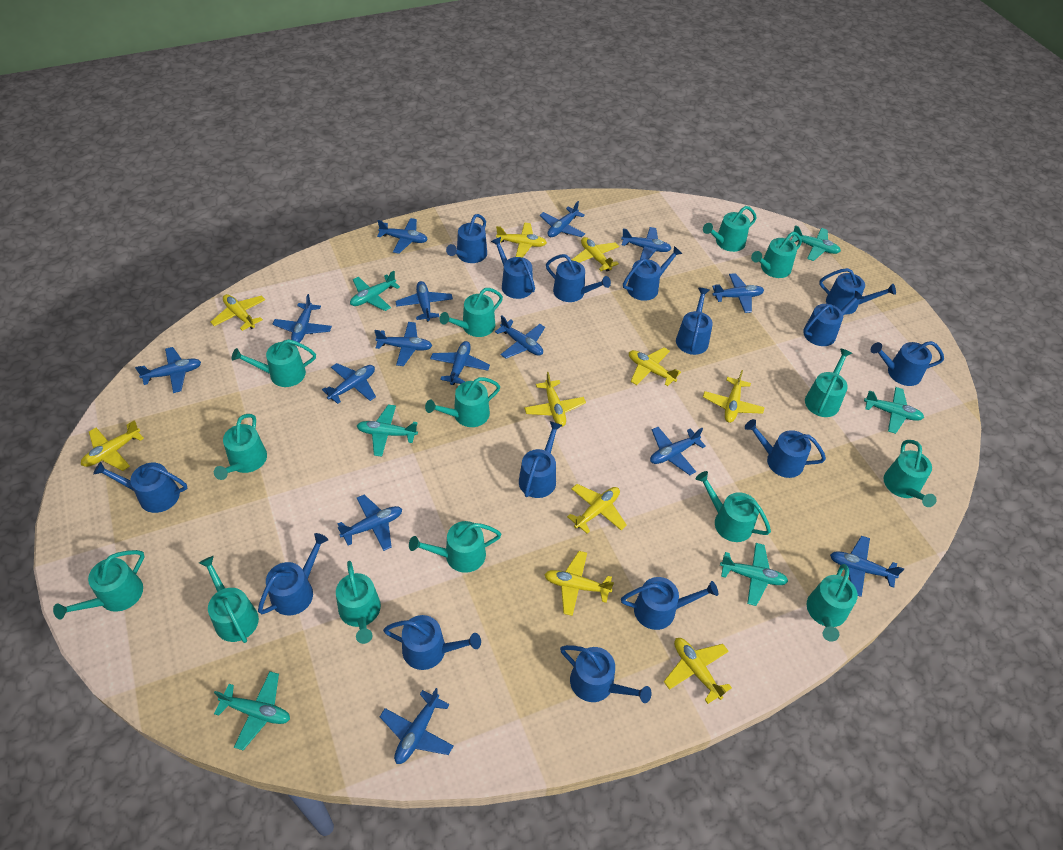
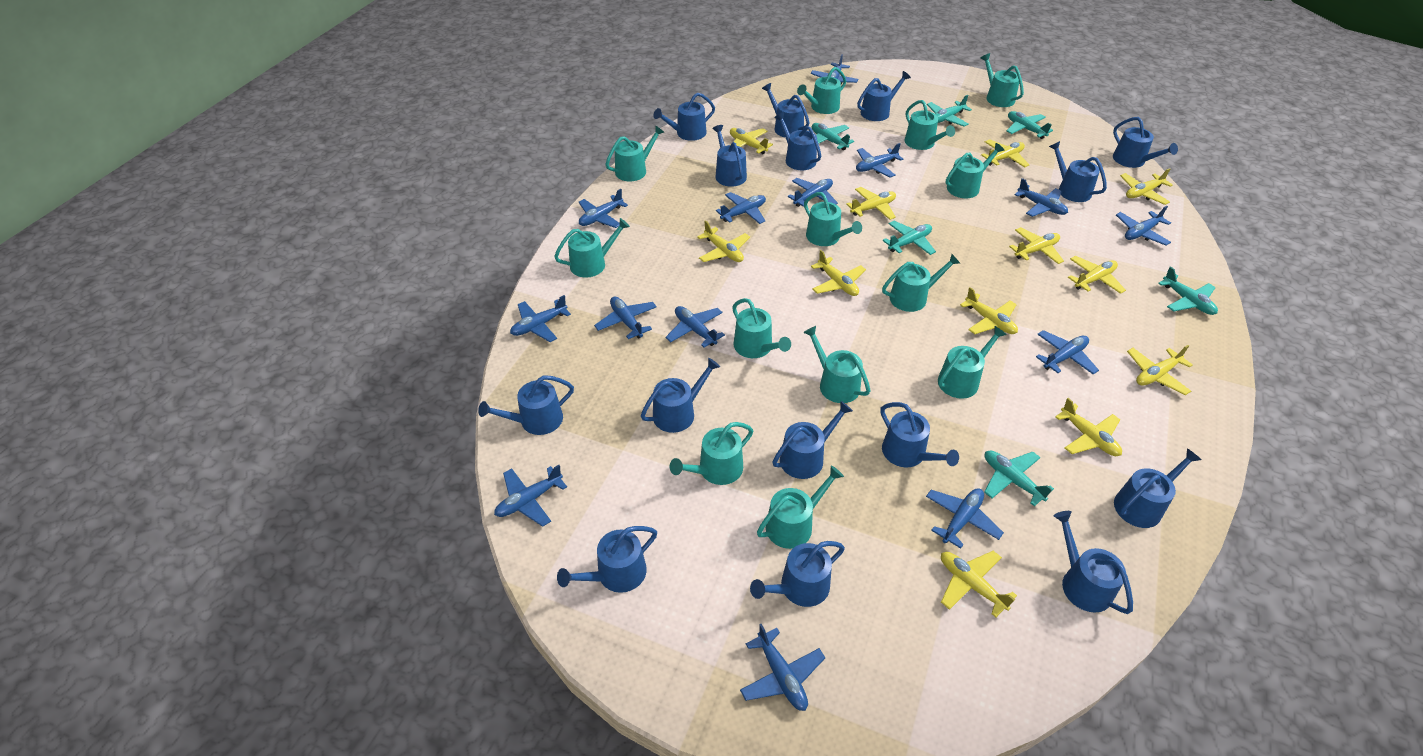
blue plane: 15 -> 14
turquoise watering can: 14 -> 13
yellow plane: 10 -> 12

